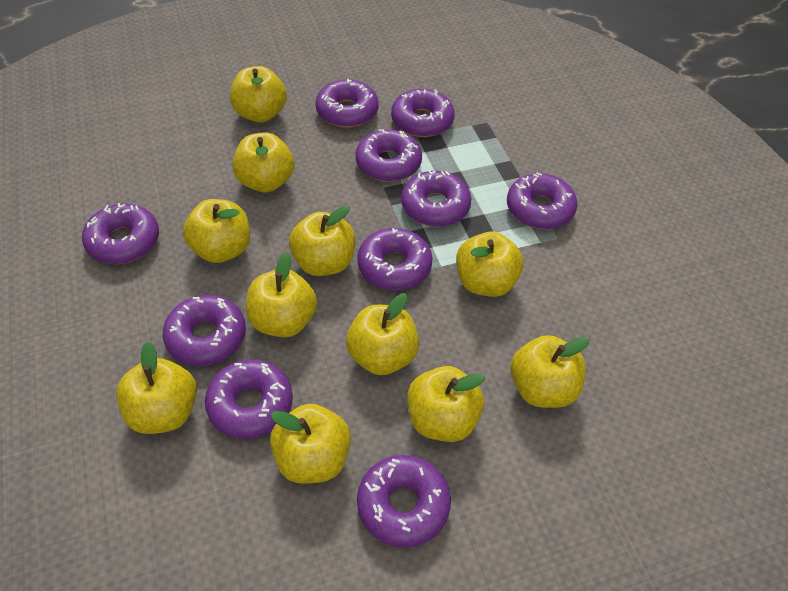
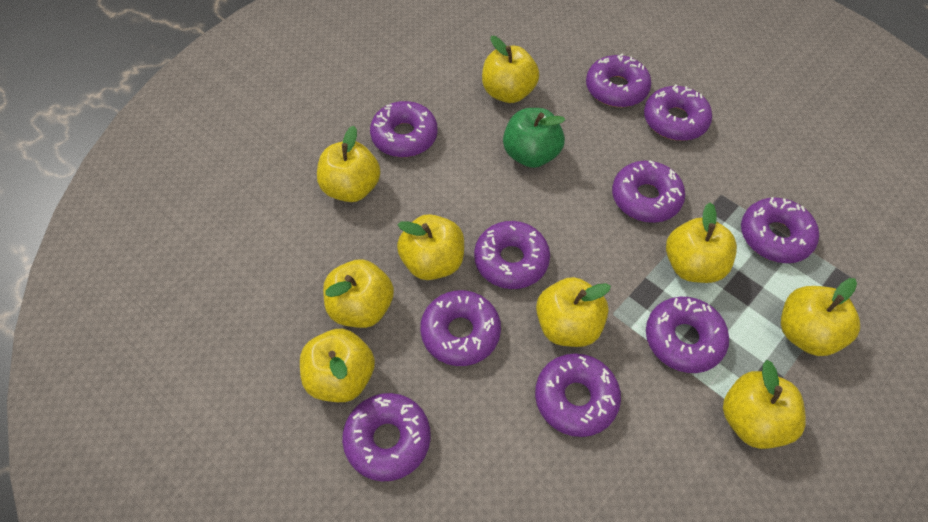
green apple: 0 -> 1
yellow apple: 11 -> 9

